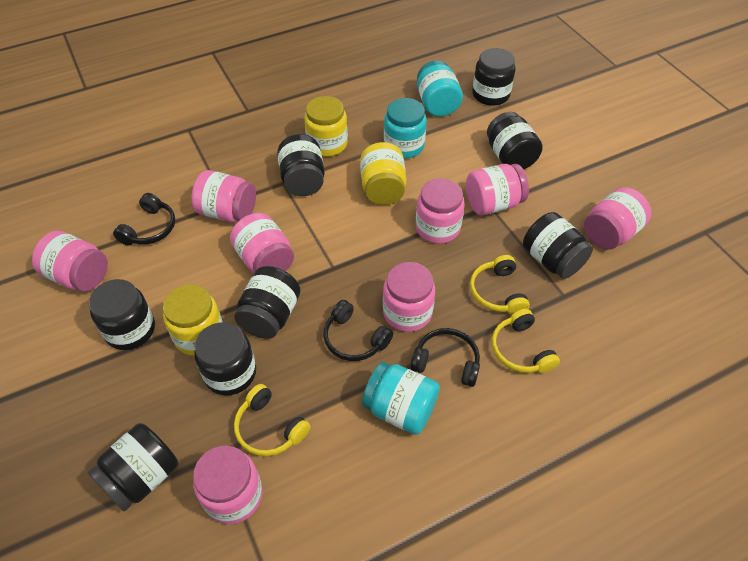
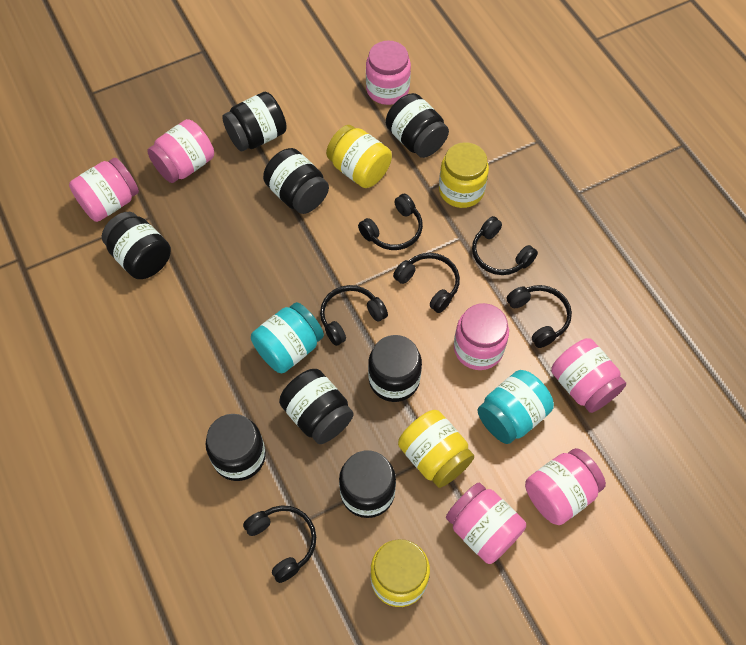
black headphones: 3 -> 6
pink jar: 8 -> 7
turquoise jar: 3 -> 2
yellow headphones: 3 -> 0
yellow jar: 3 -> 4

